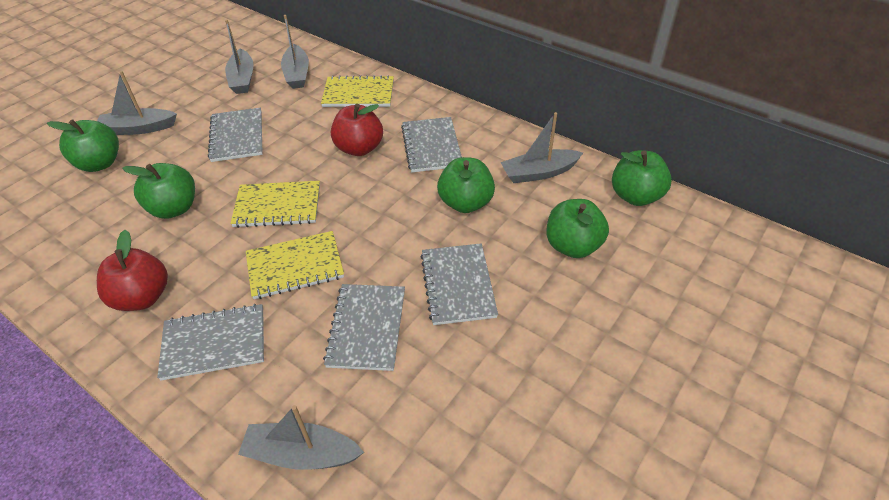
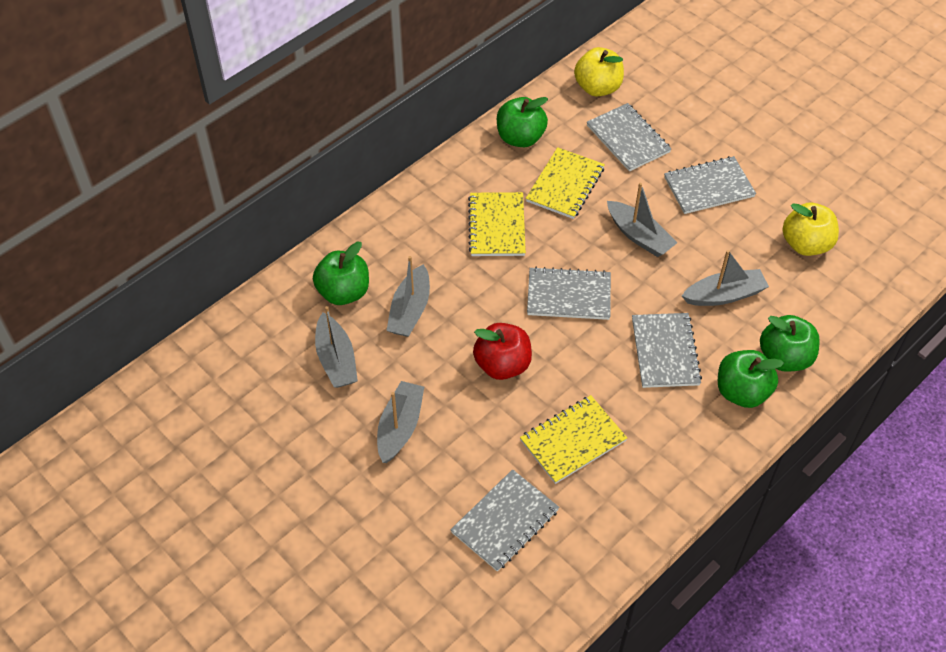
green apple: 5 -> 4
red apple: 2 -> 1
yellow apple: 0 -> 2

